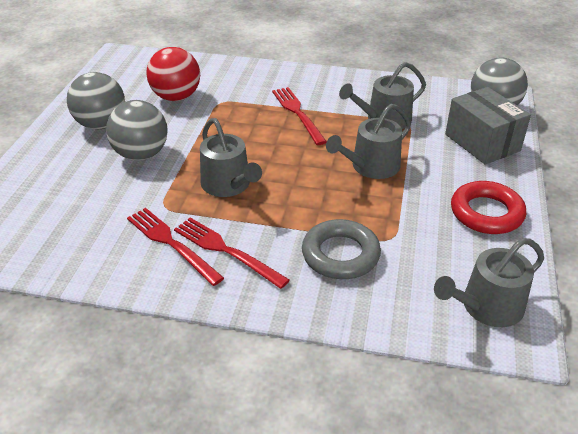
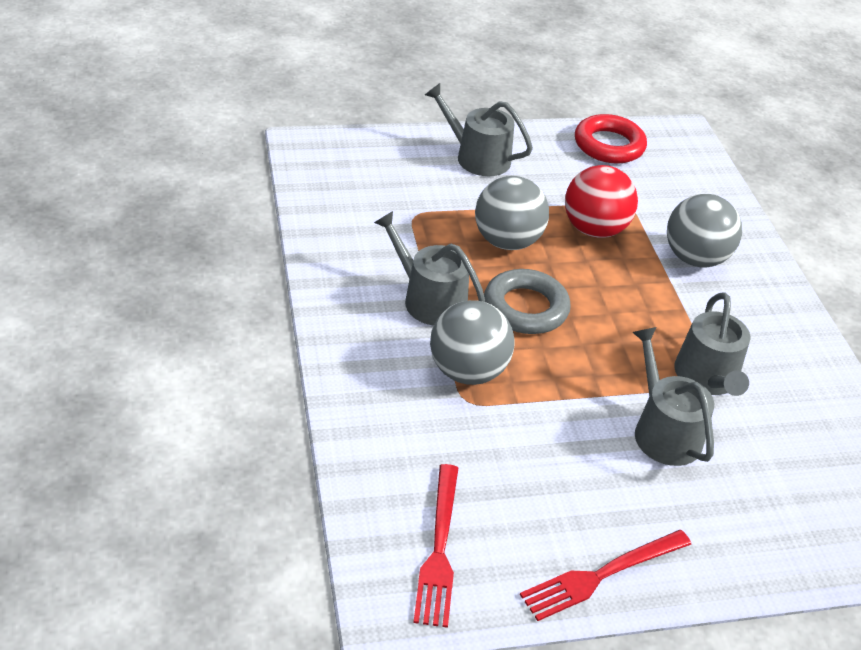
grey box: 1 -> 0
red fork: 3 -> 2

